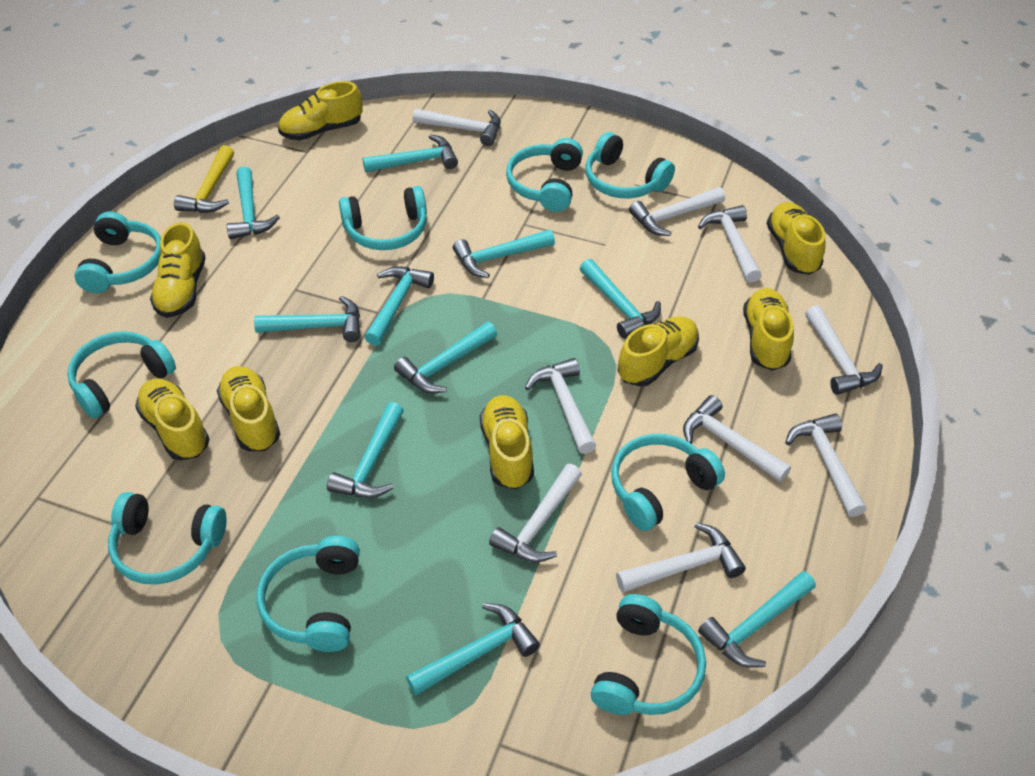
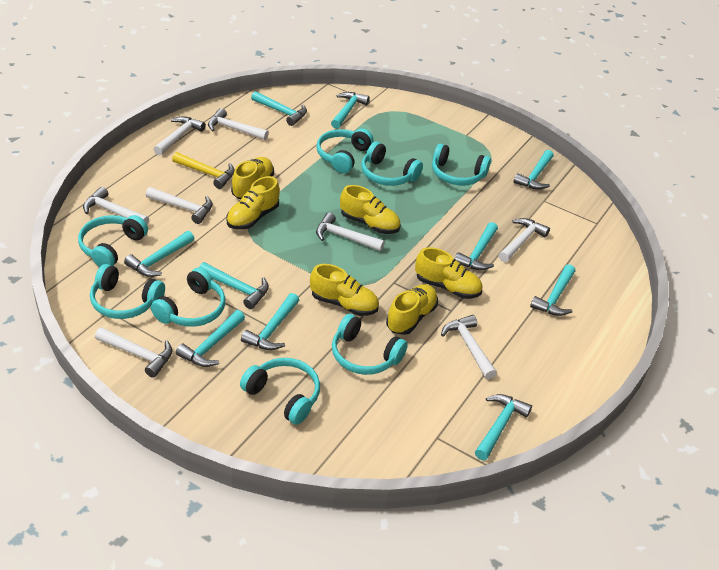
turquoise headphones: 9 -> 8
white hammer: 9 -> 8
yellow shoe: 8 -> 6

